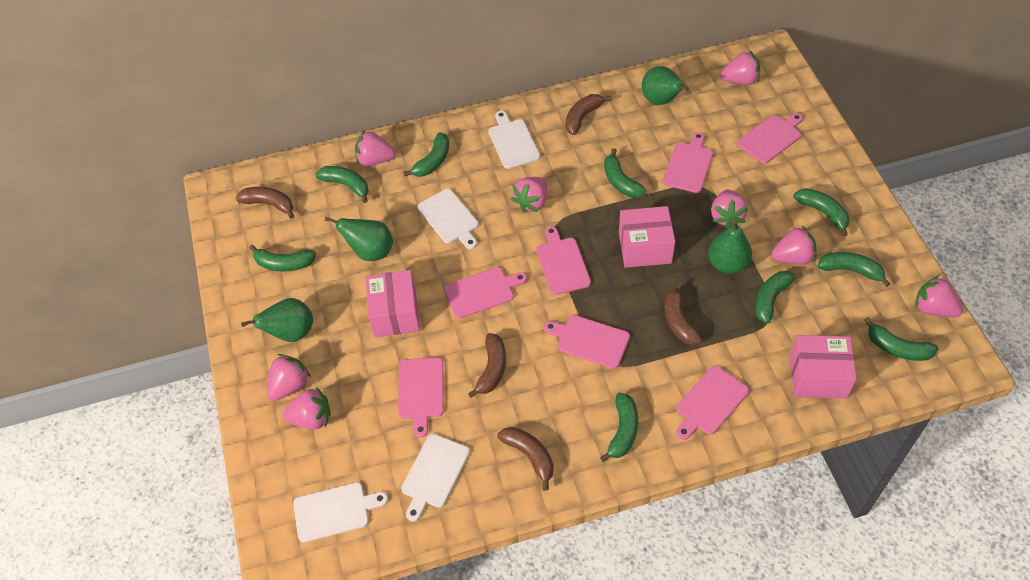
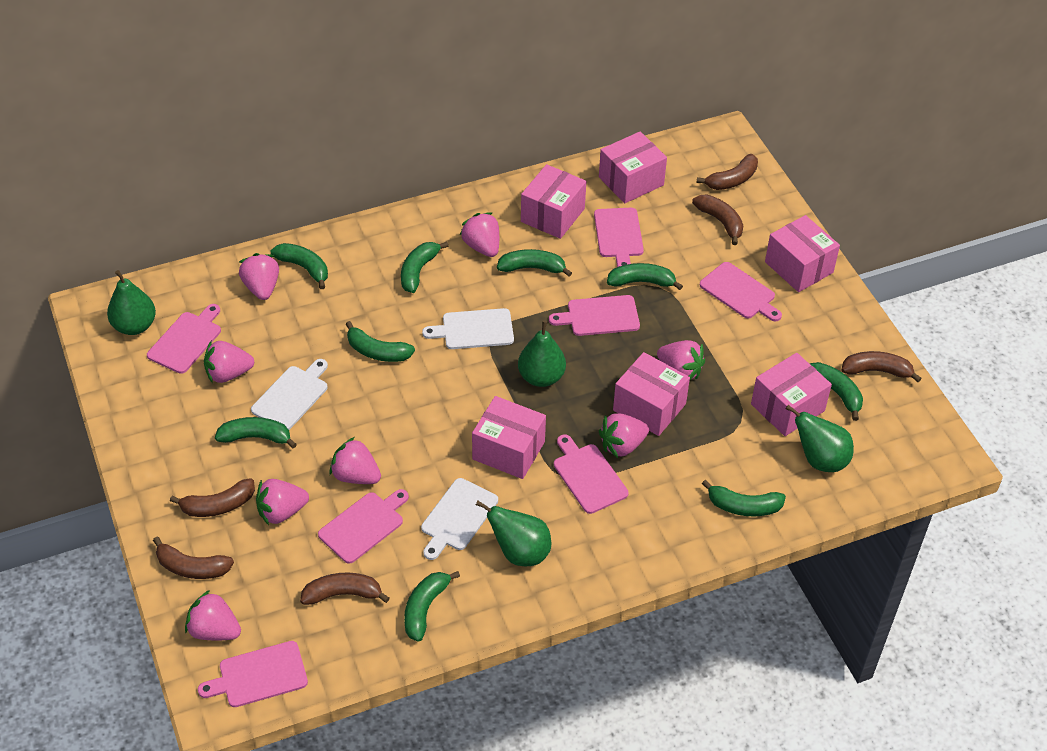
brown banana: 5 -> 6
pink box: 3 -> 6
white cutting board: 4 -> 3

